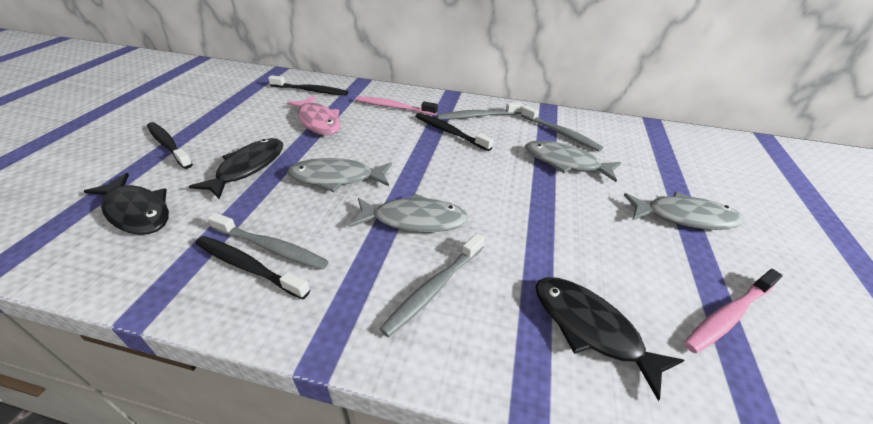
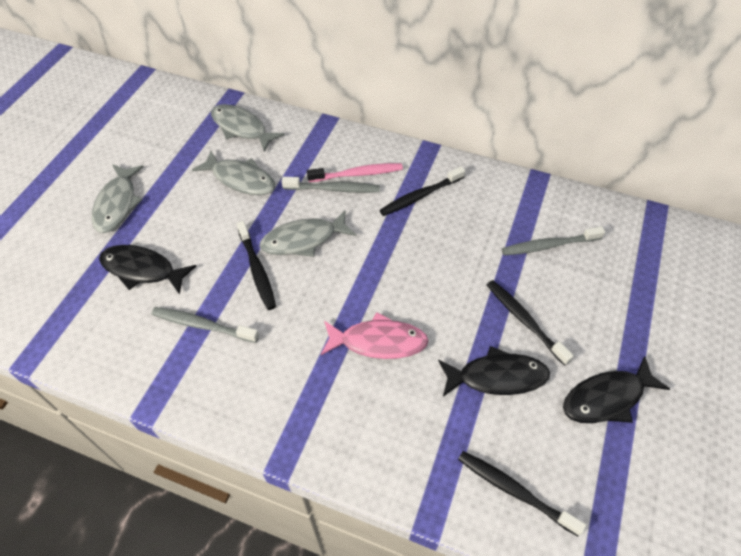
grey toothbrush: 4 -> 3
pink toothbrush: 2 -> 1

